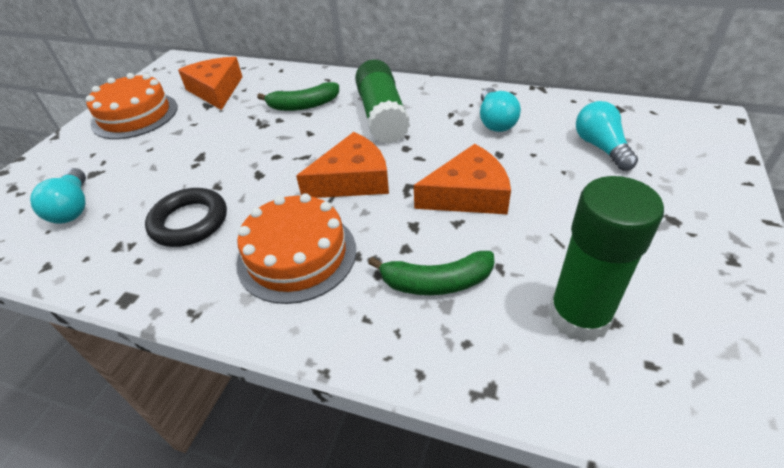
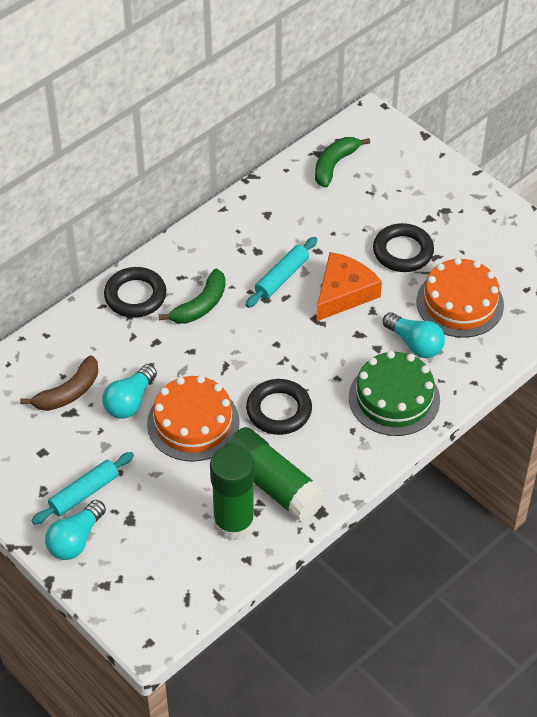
black ring: 1 -> 3
brown banana: 0 -> 1
green cake: 0 -> 1
orange cheese: 3 -> 1
turquoise rolling pin: 0 -> 2

